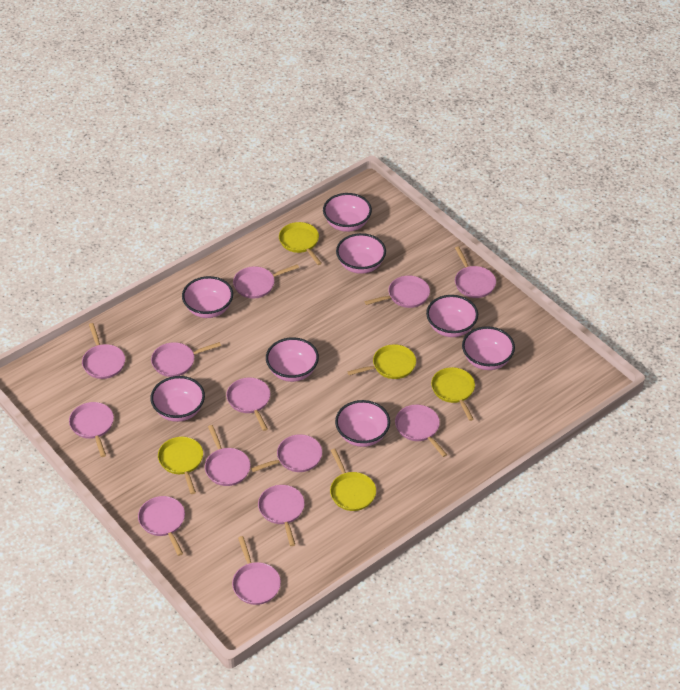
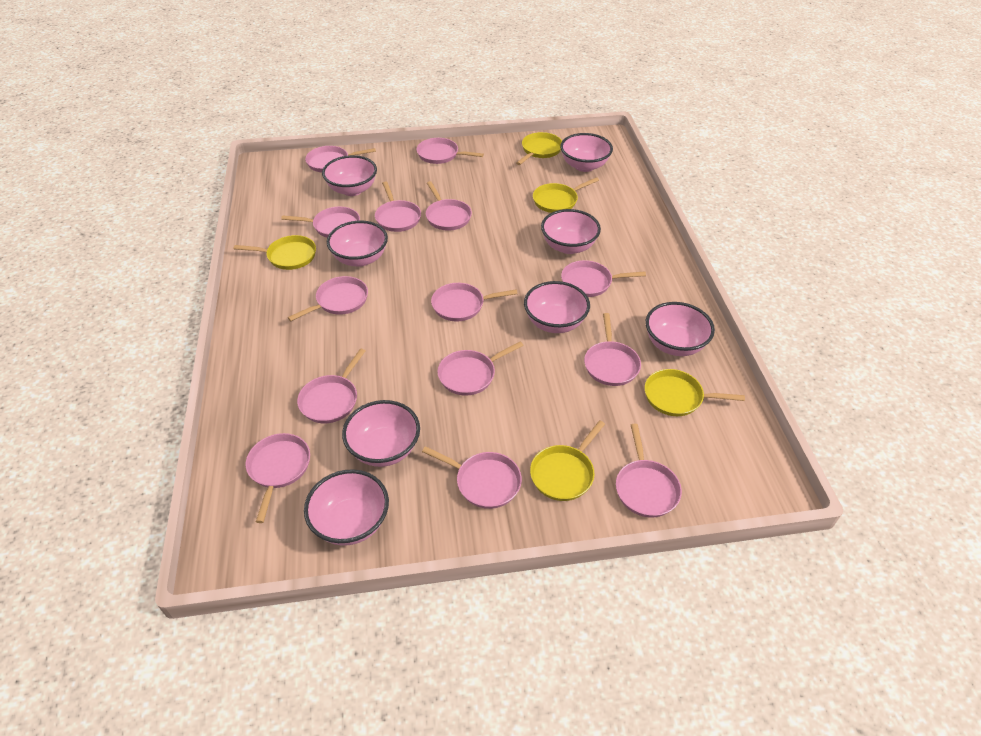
pink pan: 13 -> 14

